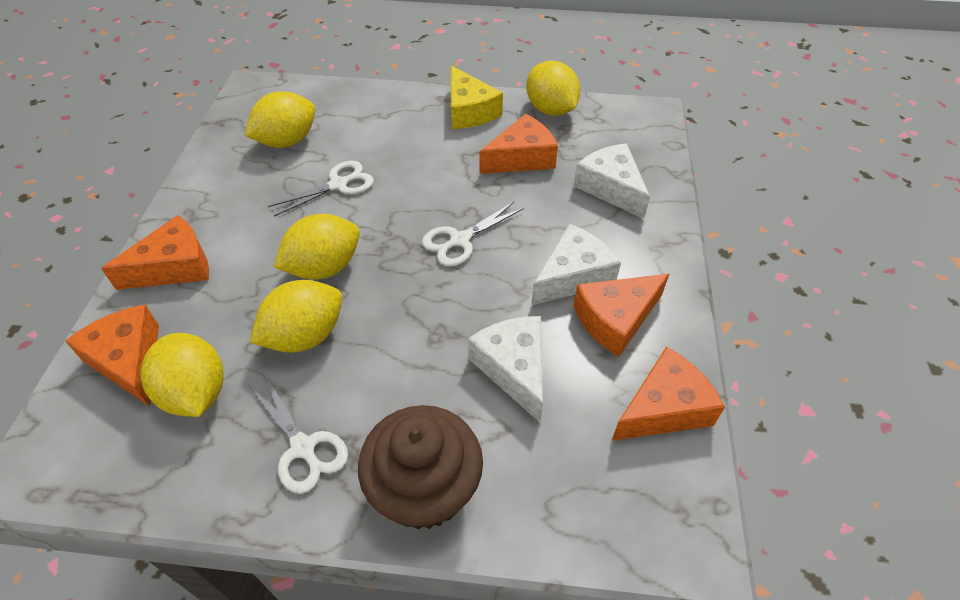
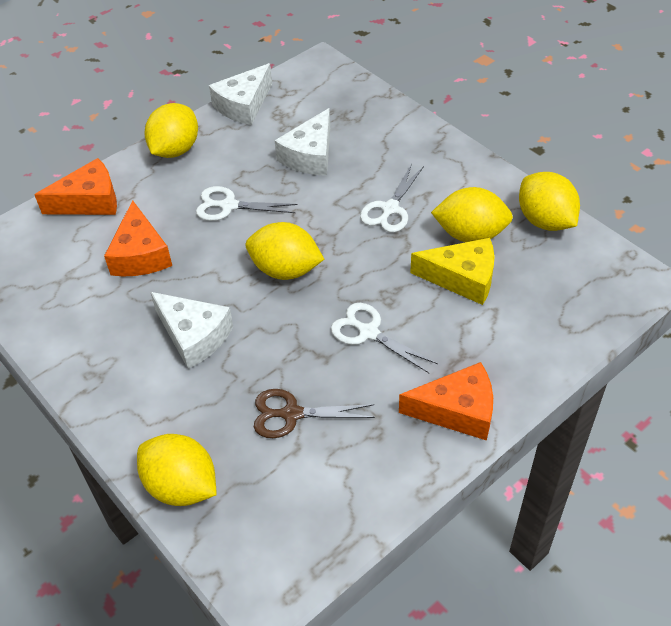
brown cupcake: 1 -> 0
brown scissors: 0 -> 1
orange cheese: 5 -> 3

